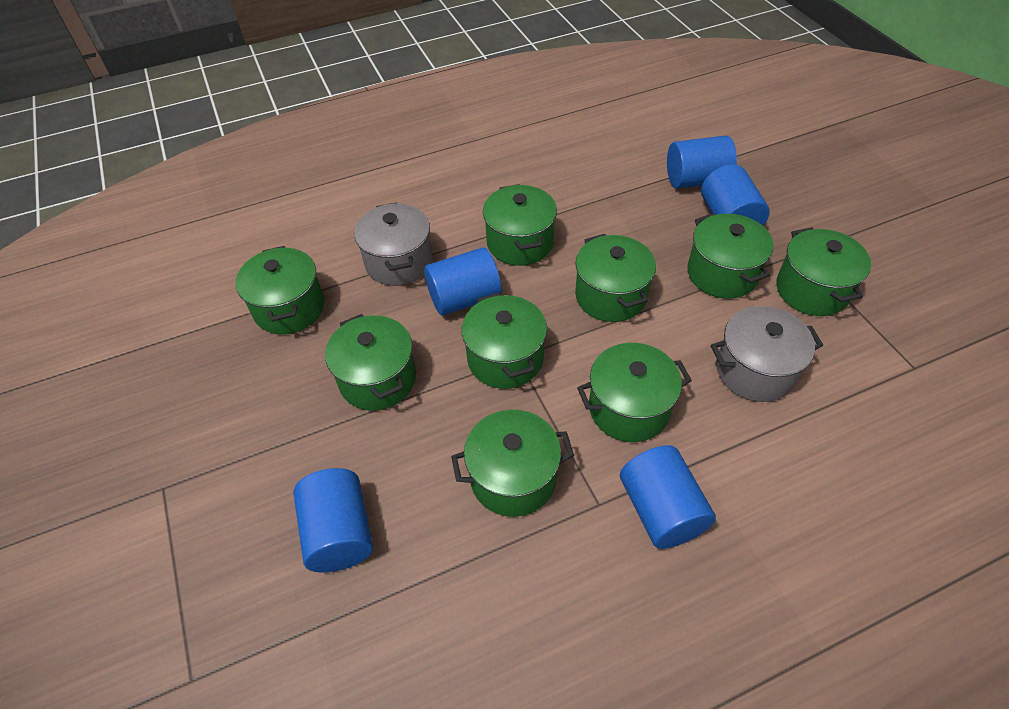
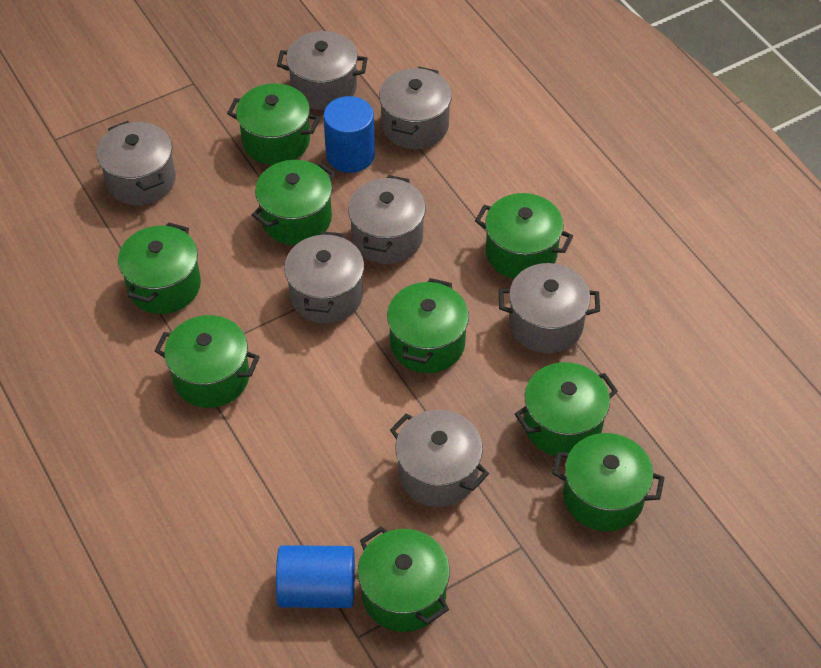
blue cylinder: 5 -> 2
grey pot: 2 -> 7

